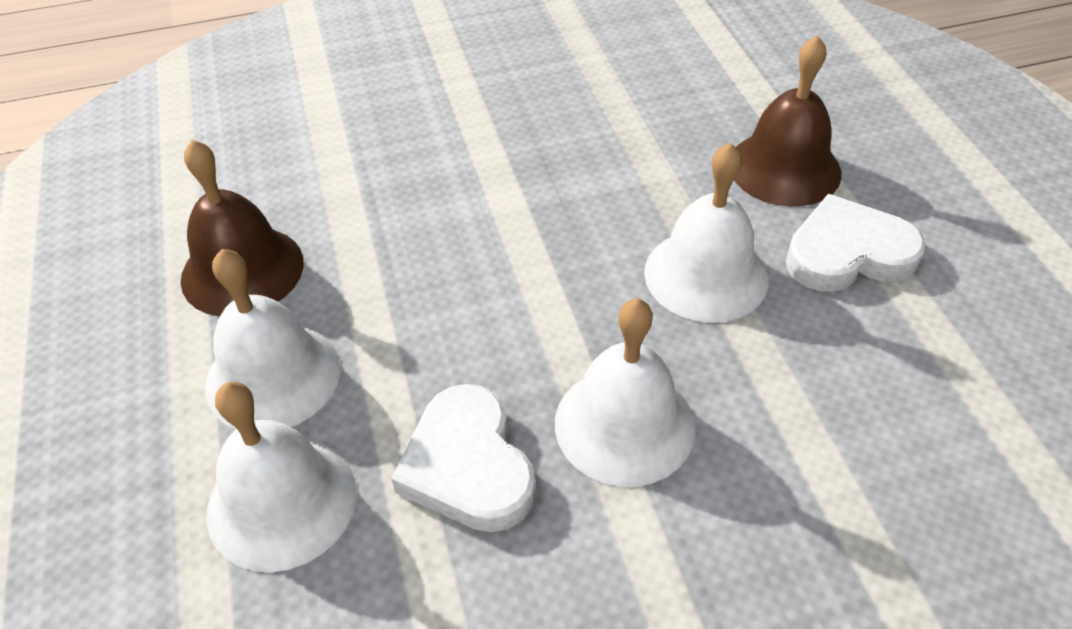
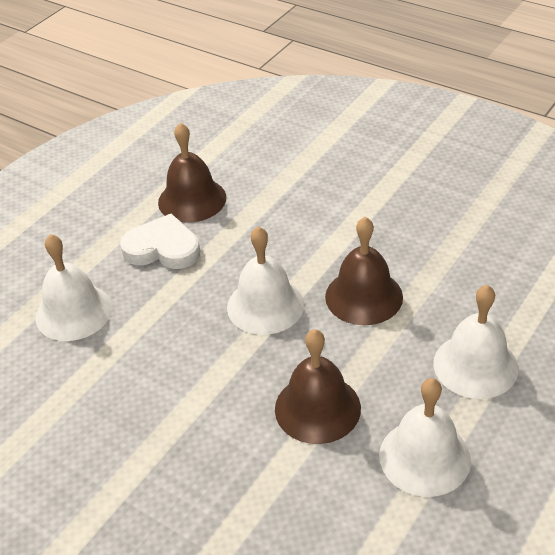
brown bell: 2 -> 3
white heart: 2 -> 1

